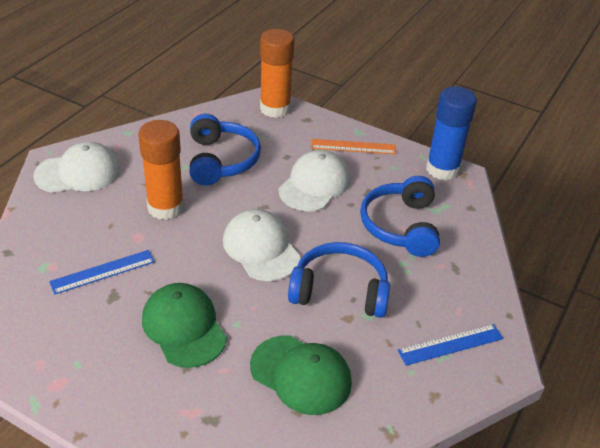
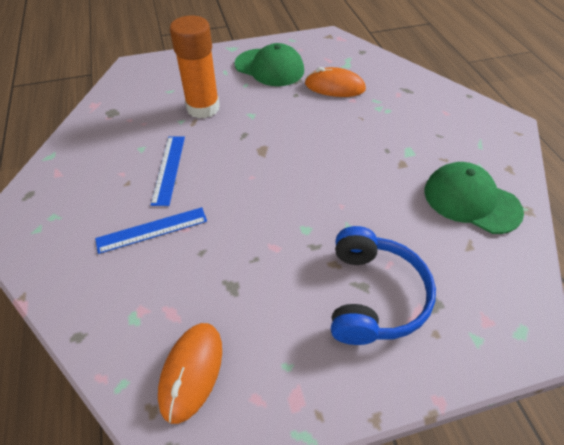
blue glue stick: 1 -> 0
blue headphones: 3 -> 1
orange glue stick: 2 -> 1
orange mouse: 0 -> 2
orange ruler: 1 -> 0
white cap: 3 -> 0

